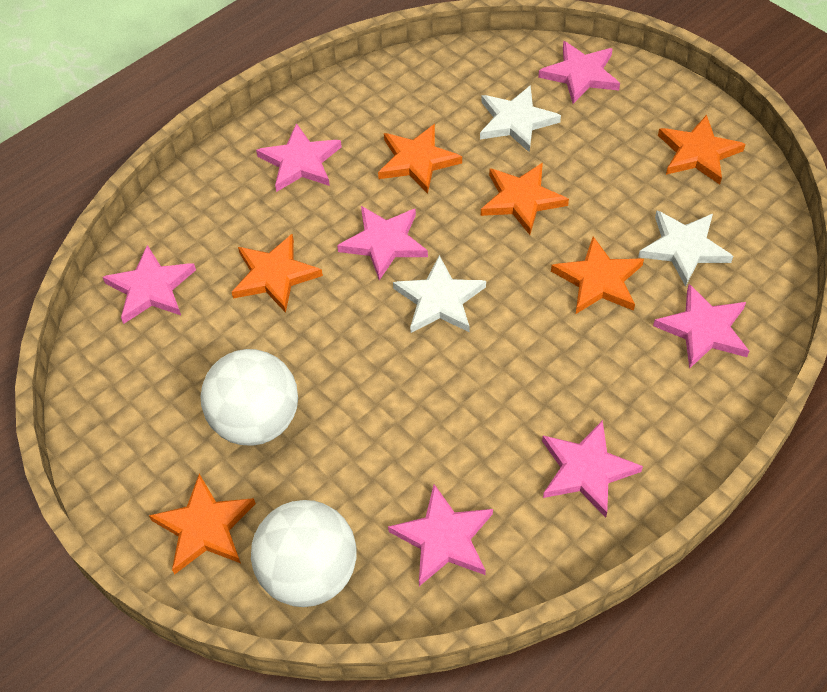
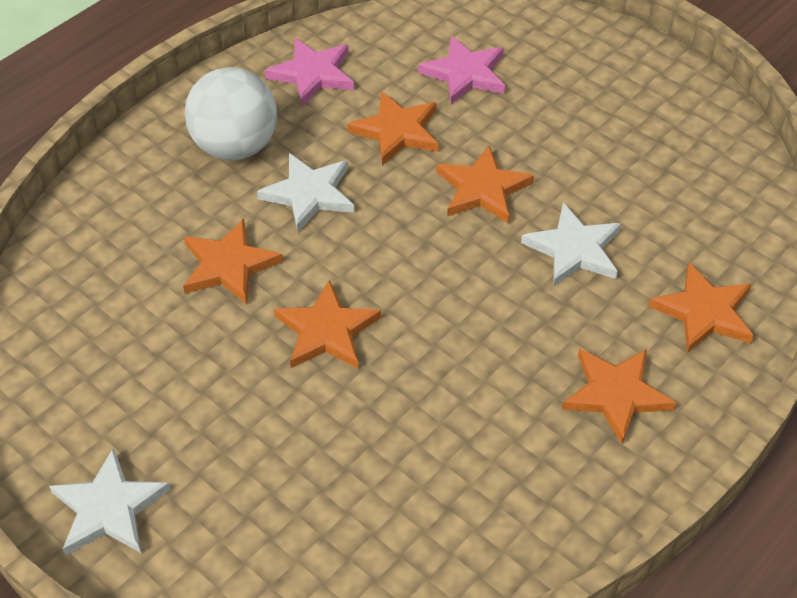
pink star: 7 -> 2
white ball: 2 -> 1

